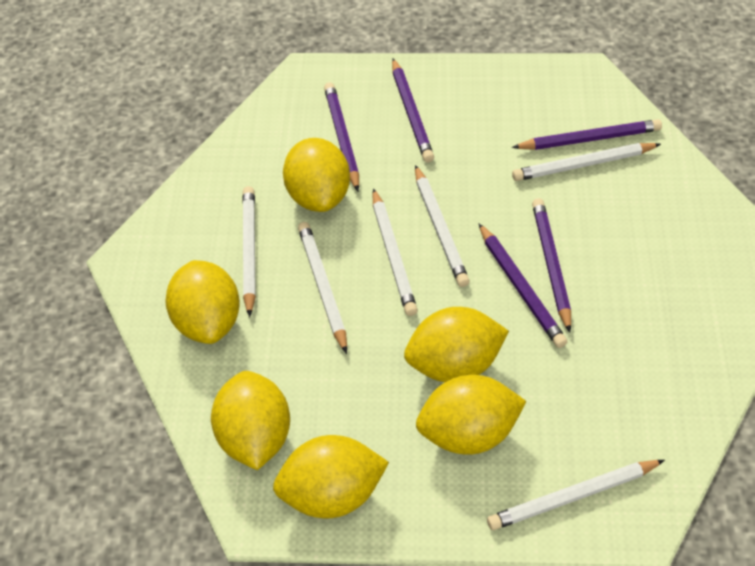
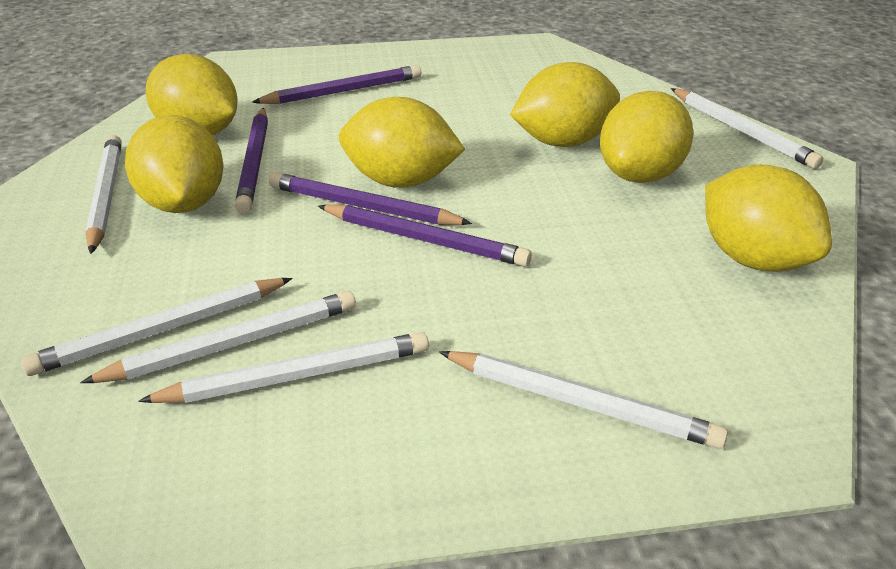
purple pencil: 5 -> 4

